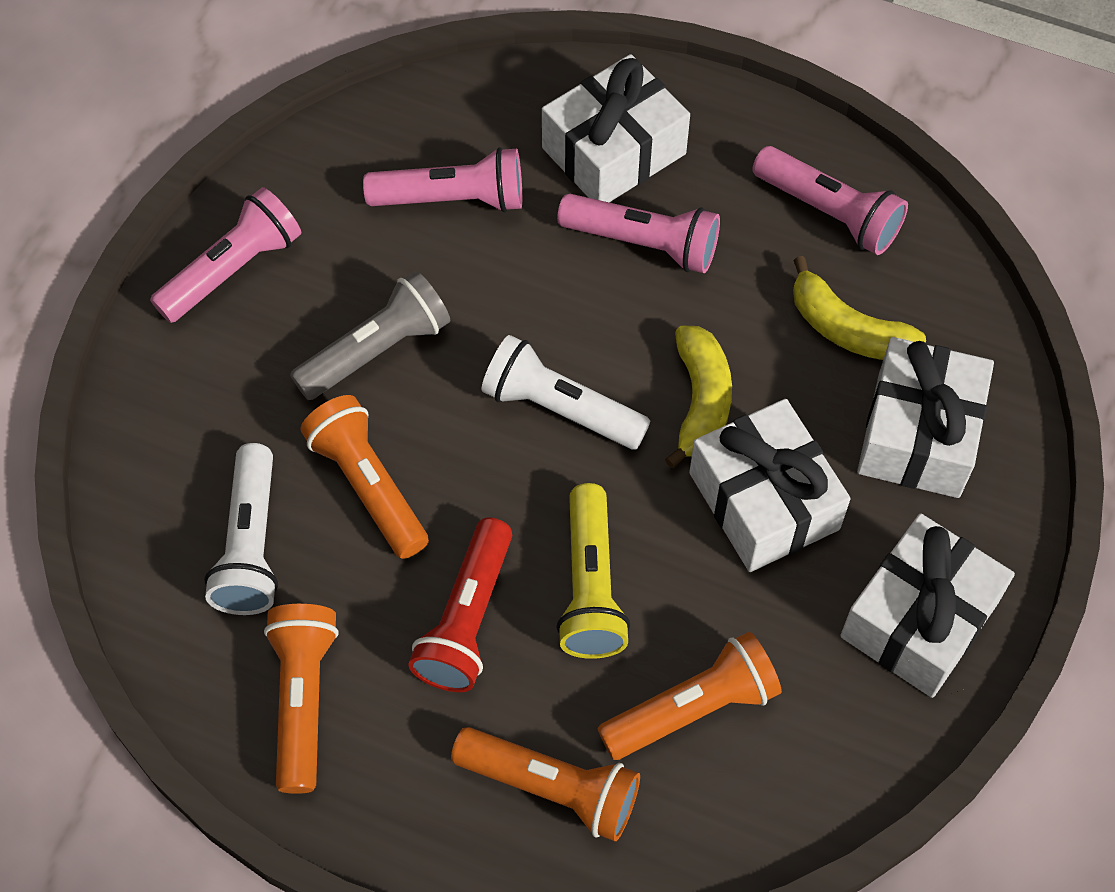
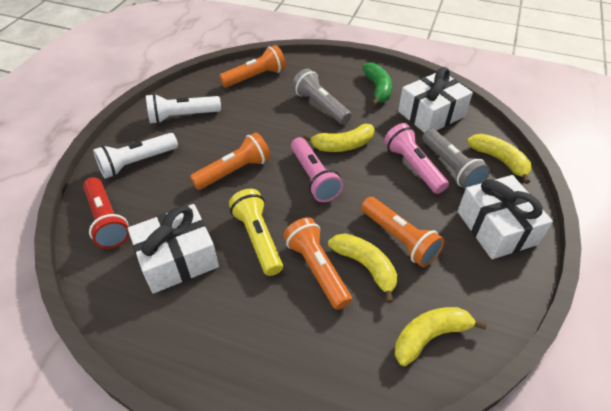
green banana: 0 -> 1
grey flashlight: 1 -> 2
pink flashlight: 4 -> 2
white gift: 4 -> 3
yellow banana: 2 -> 4

